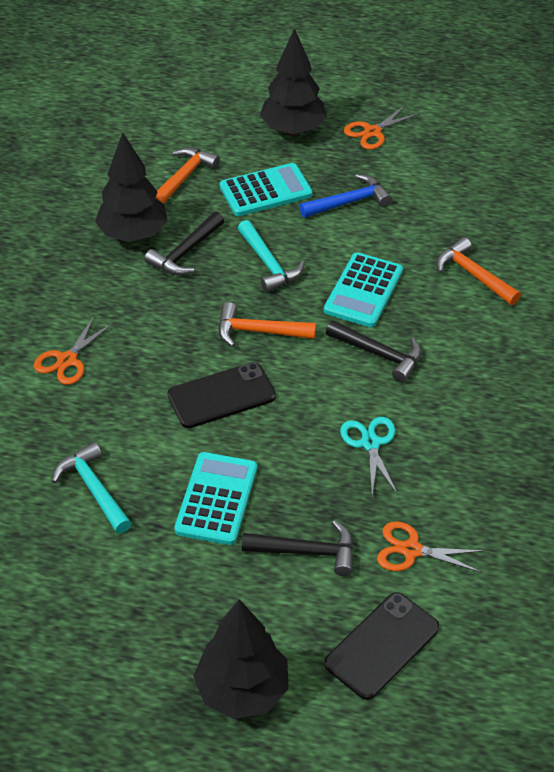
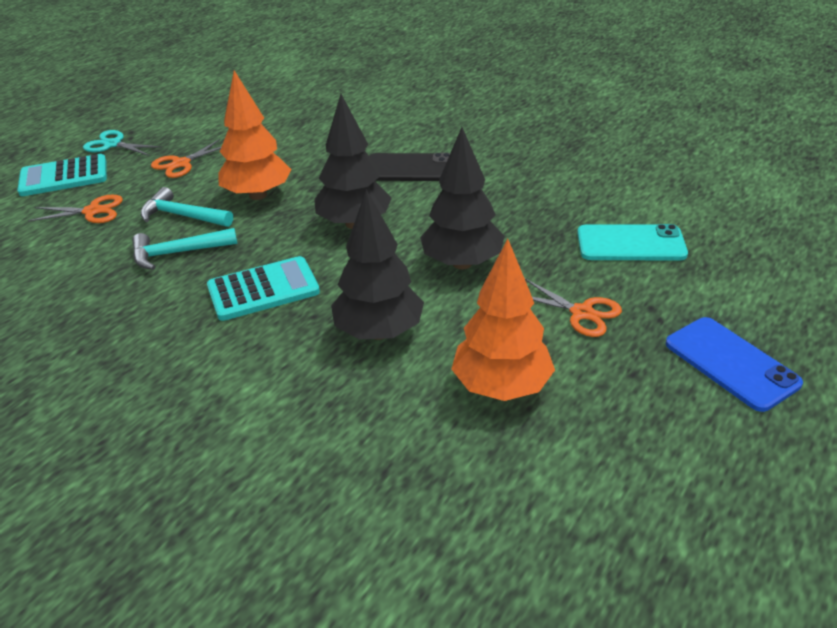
black hammer: 3 -> 0
black phone: 2 -> 1
blue hammer: 1 -> 0
blue phone: 0 -> 1
orange hammer: 3 -> 0
orange tree: 0 -> 2
turquoise calculator: 3 -> 2
turquoise phone: 0 -> 1

